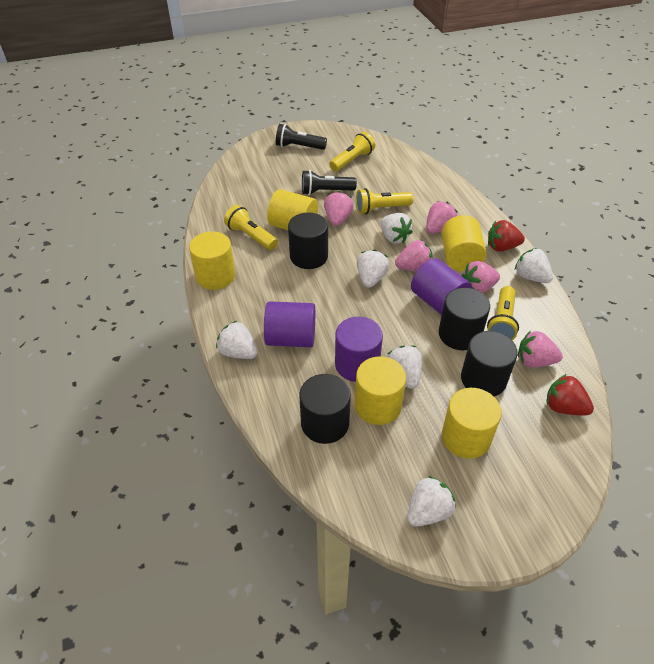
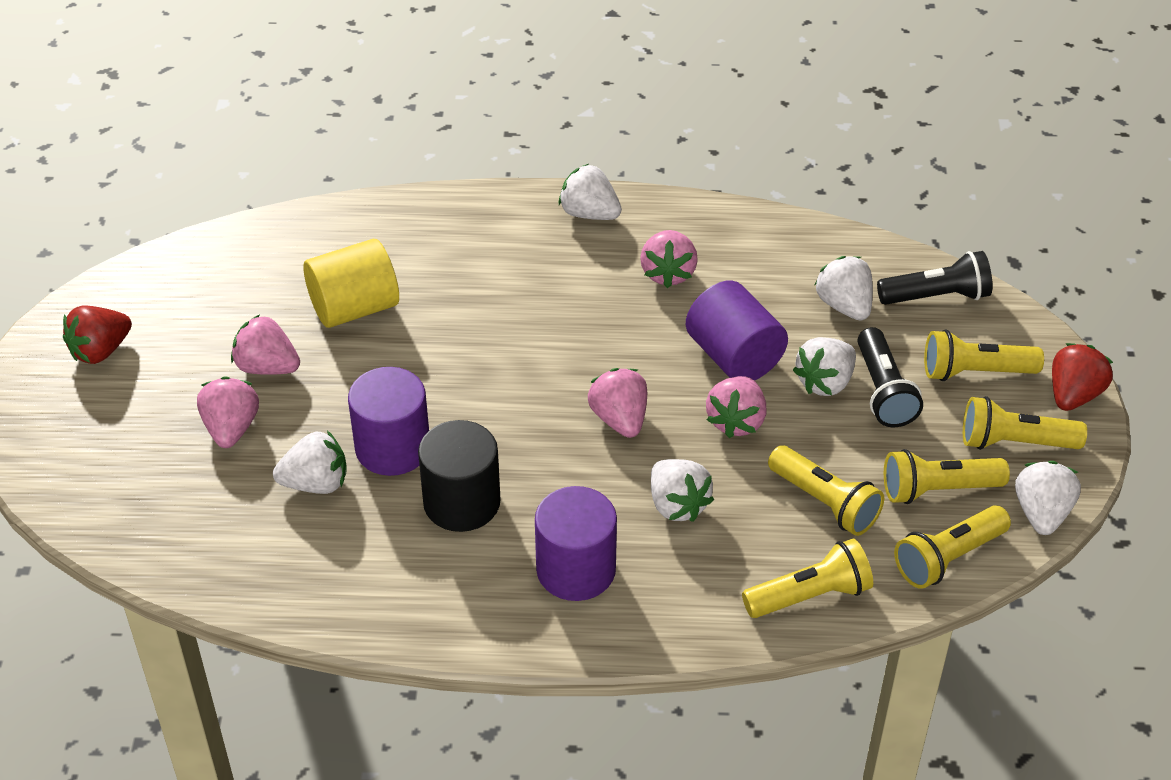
black cylinder: 4 -> 1
yellow cylinder: 5 -> 1
yellow flashlight: 4 -> 6

